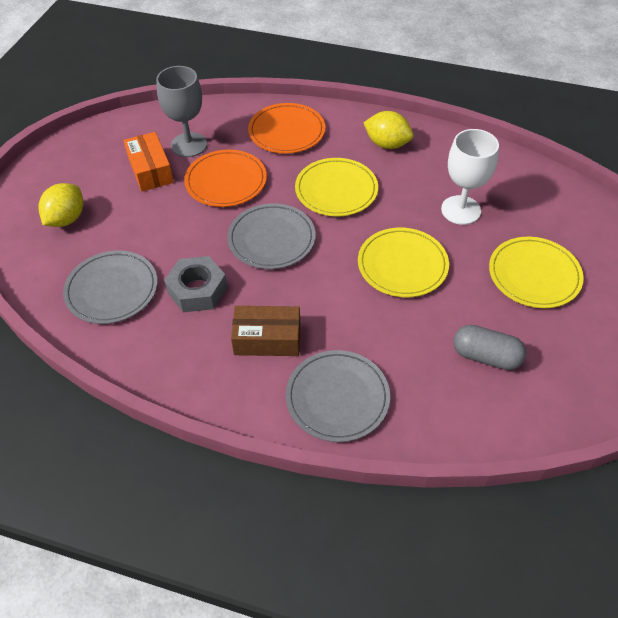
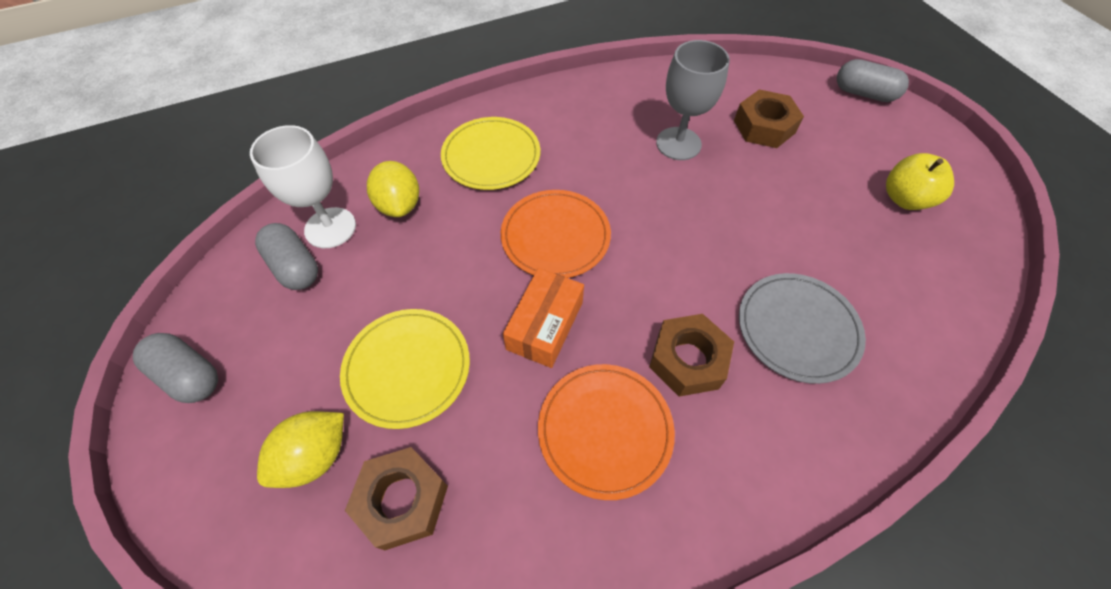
brown box: 1 -> 0
brown nut: 0 -> 3
grey capsule: 1 -> 3
grey nut: 1 -> 0
grey plate: 3 -> 1
yellow apple: 0 -> 1
yellow plate: 3 -> 2

